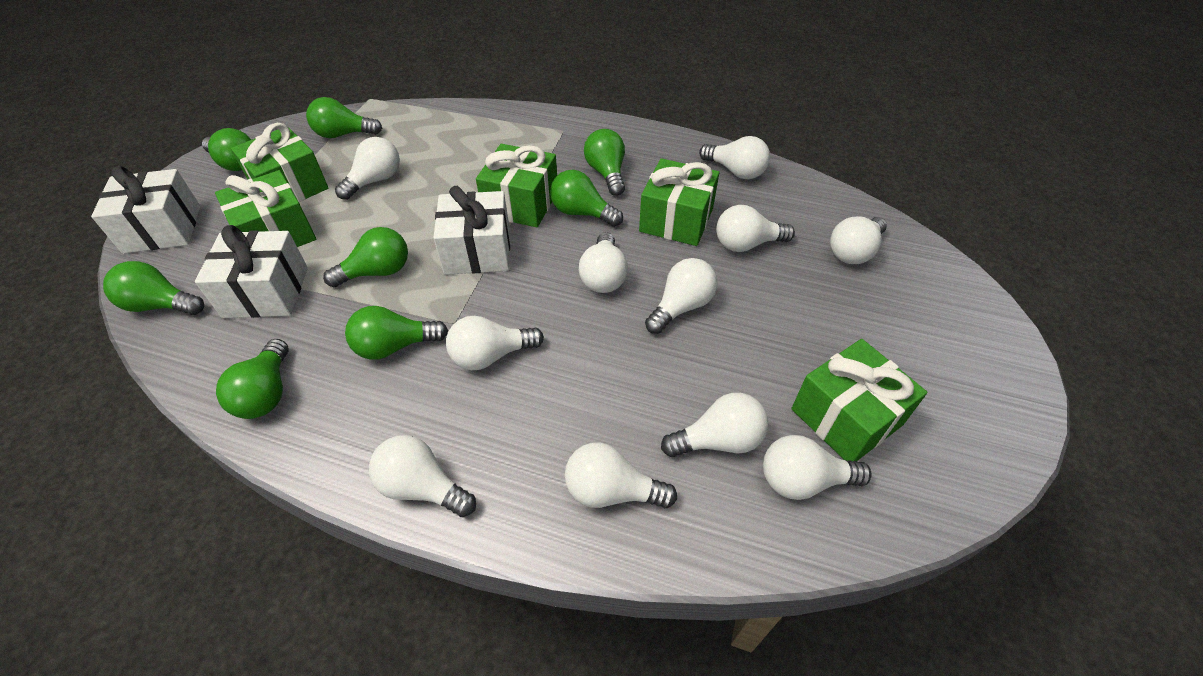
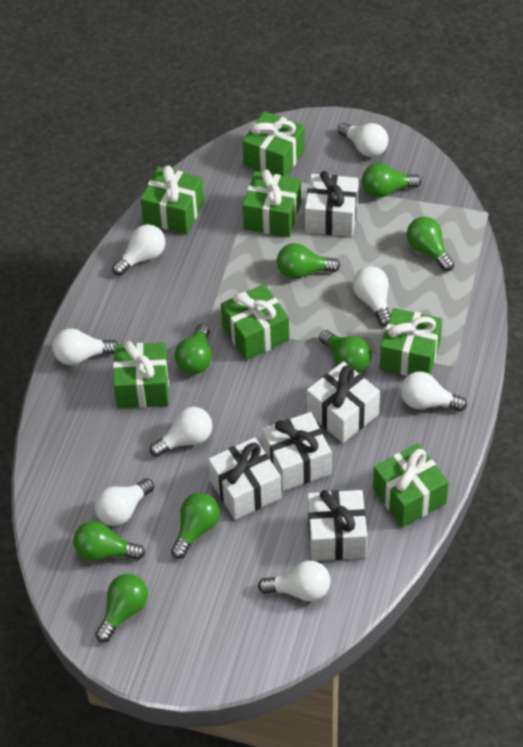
green gift: 5 -> 7
white gift: 3 -> 5
white light bulb: 11 -> 8

